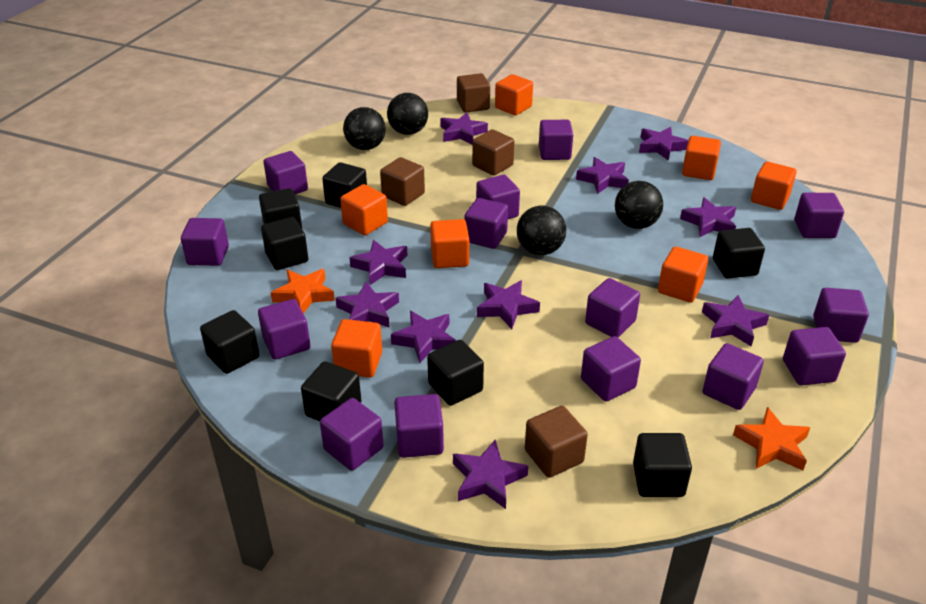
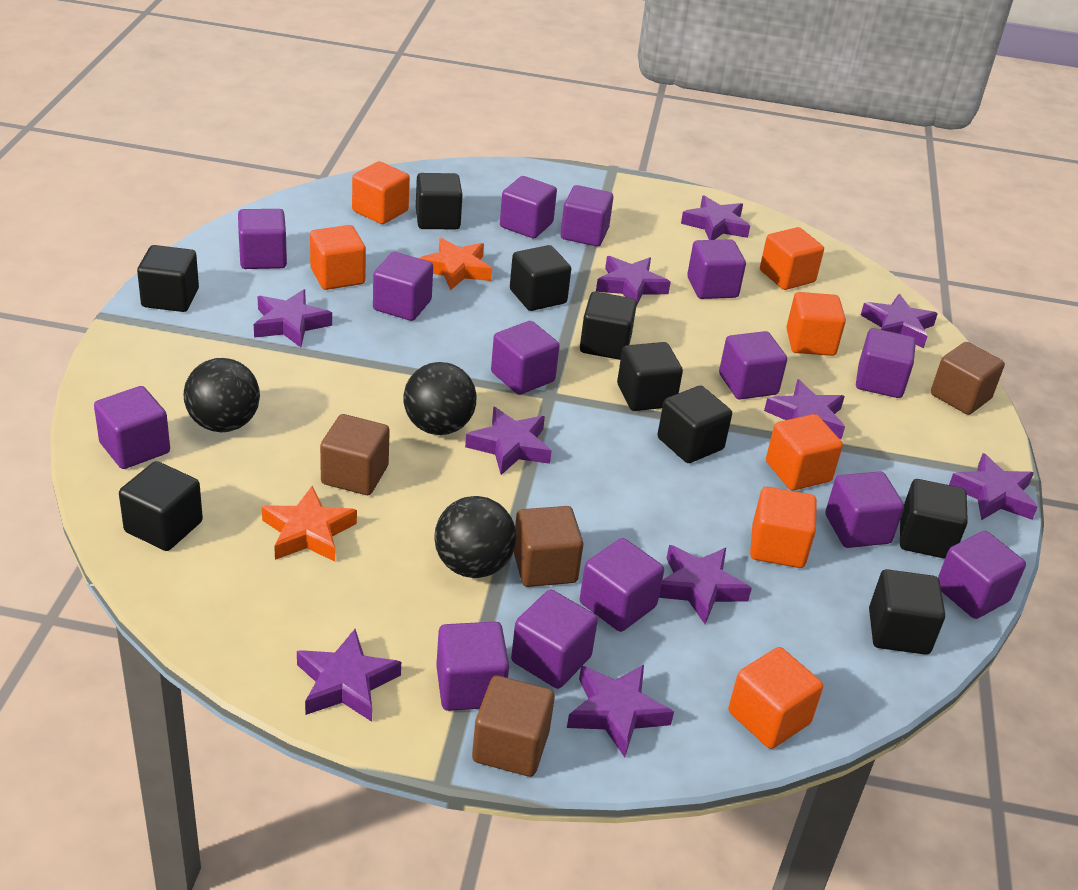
black ball: 4 -> 3
black cube: 8 -> 9

